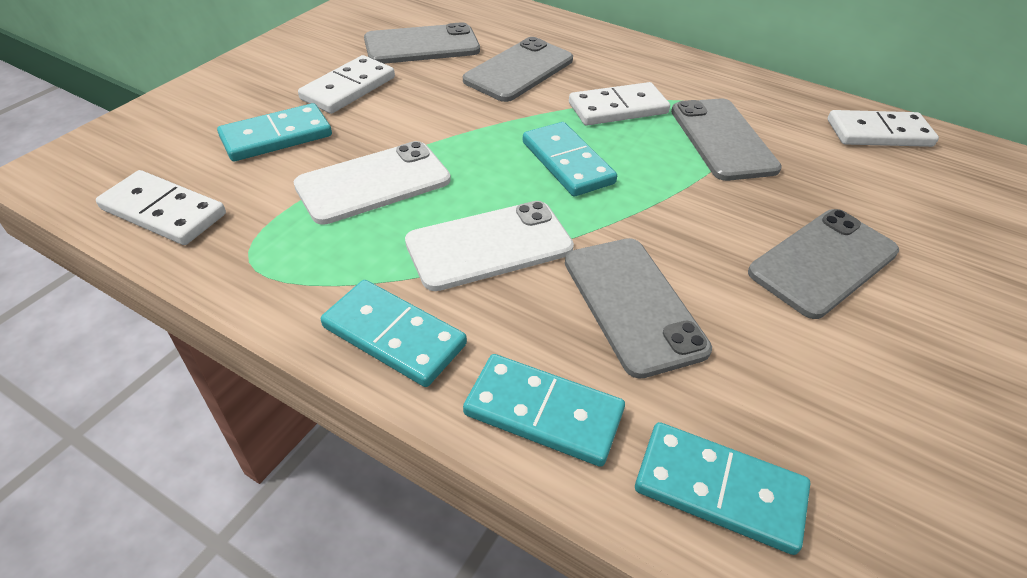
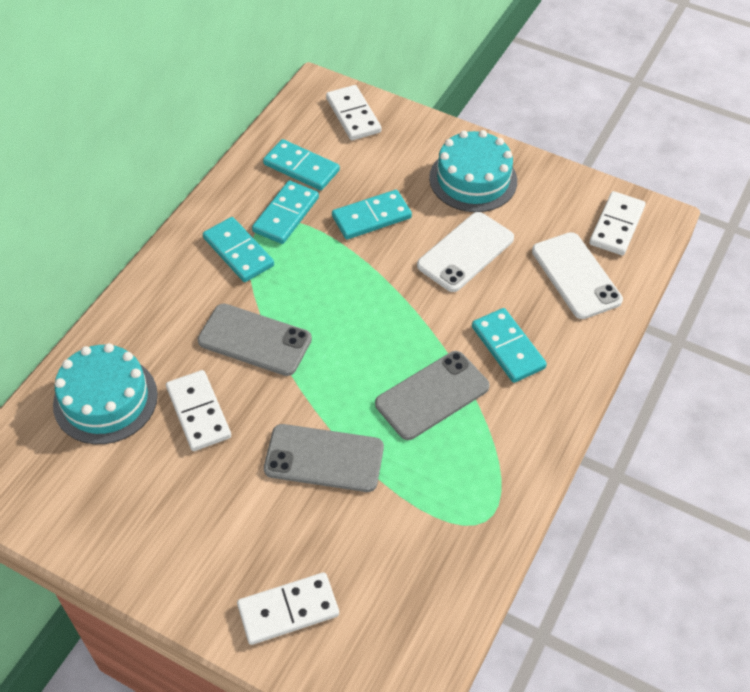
grey phone: 5 -> 3
turquoise cake: 0 -> 2

